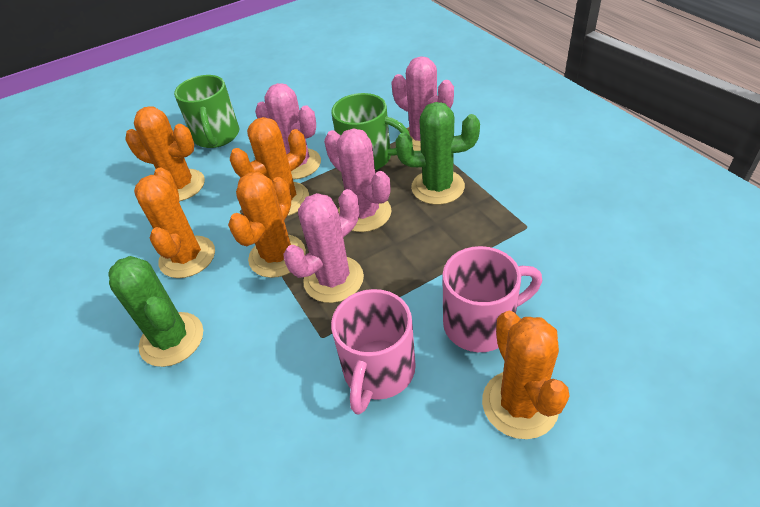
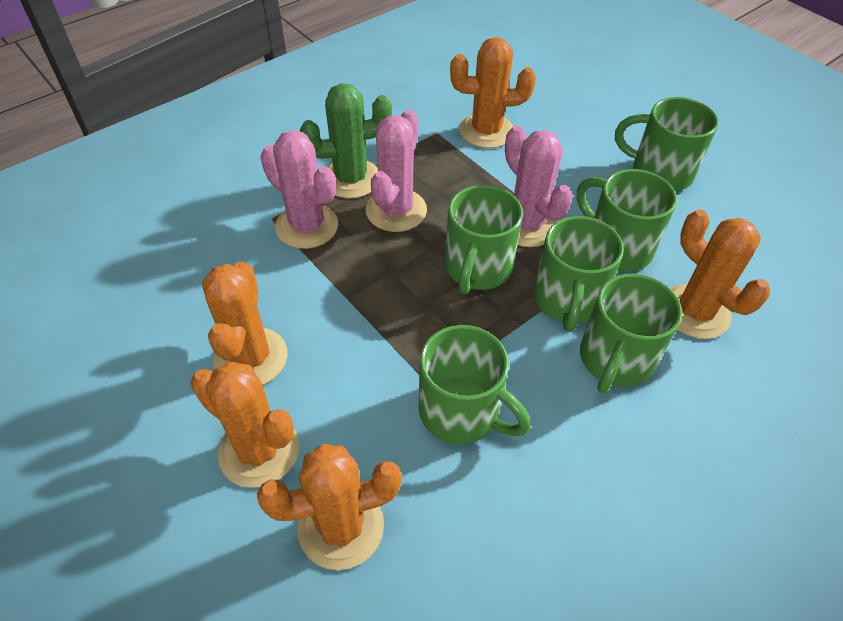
green cactus: 2 -> 1
green mug: 2 -> 6
pink cactus: 4 -> 3
pink mug: 2 -> 0

